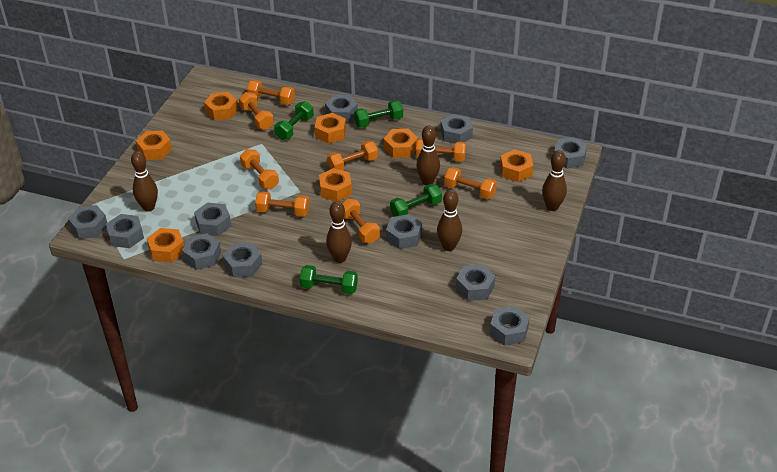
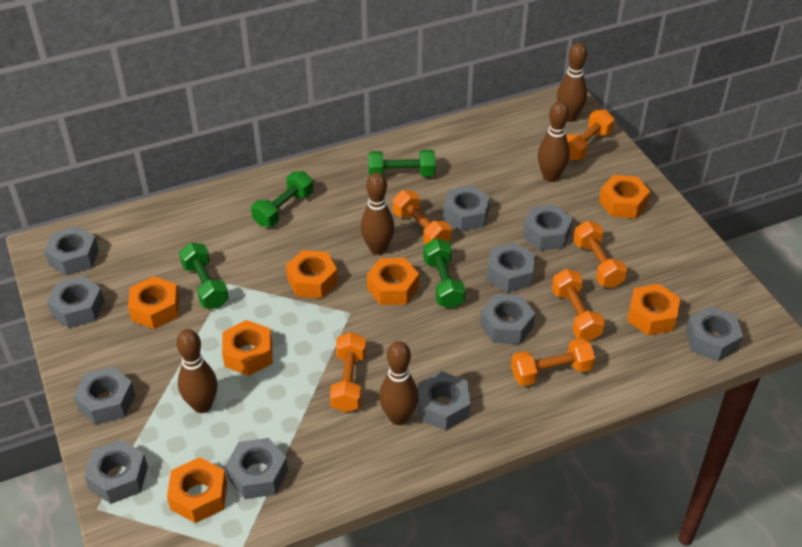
orange dumbbell: 8 -> 6

